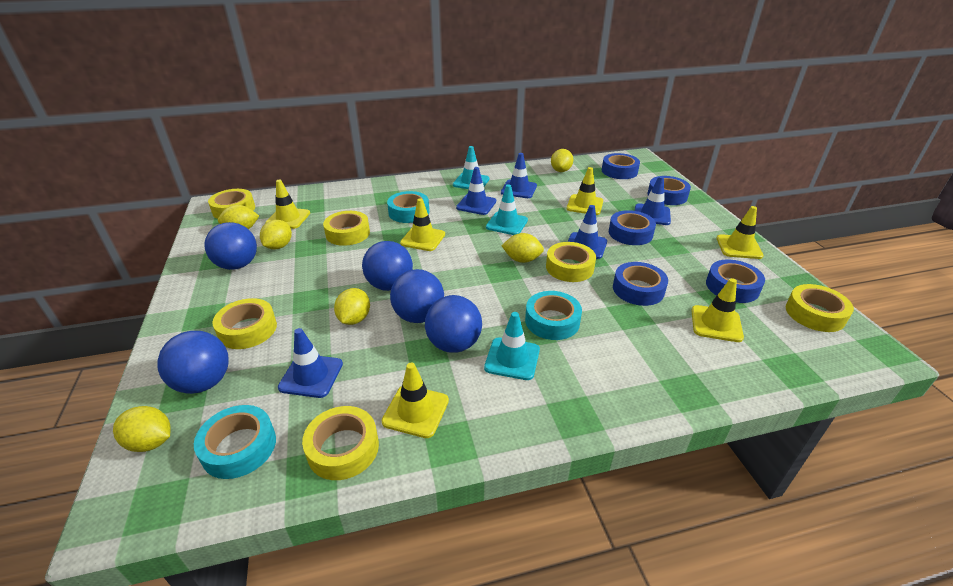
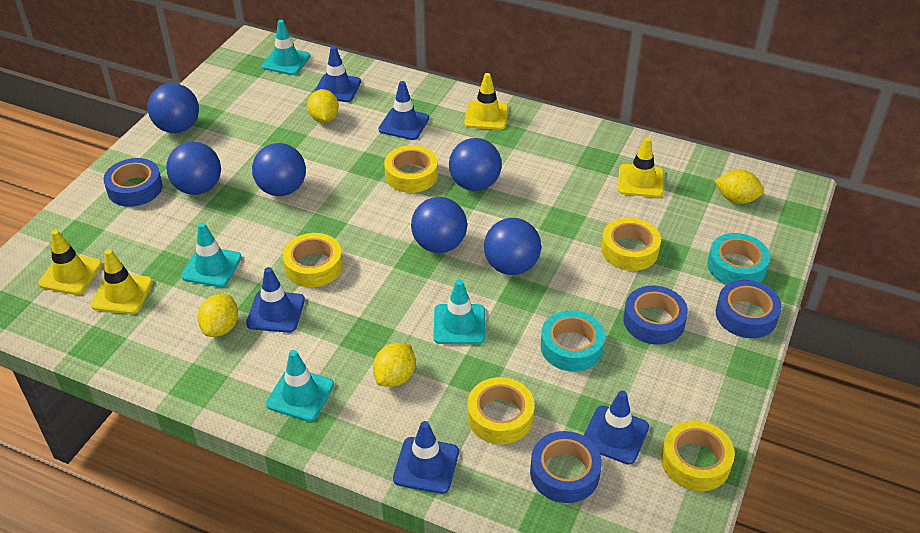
blue ball: 5 -> 6
blue tape: 5 -> 4
turquoise tape: 3 -> 2
turquoise traffic cone: 3 -> 4
yellow lemon: 6 -> 4
yellow tape: 6 -> 5
yellow traffic cone: 6 -> 4

